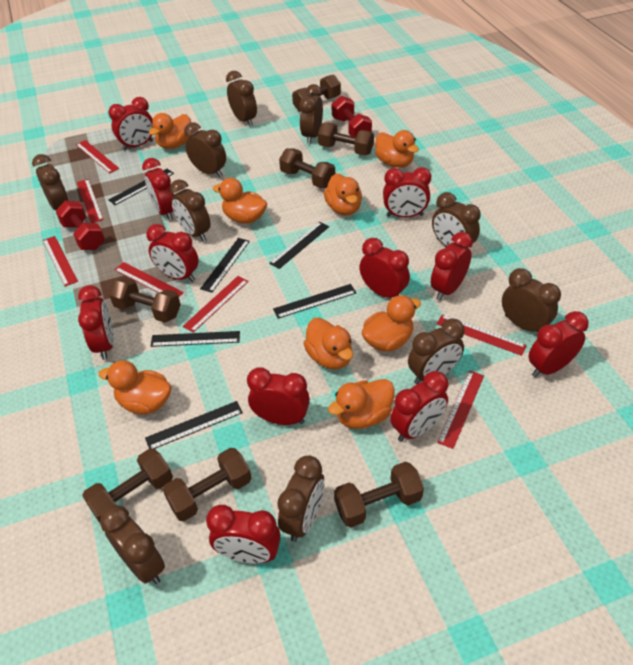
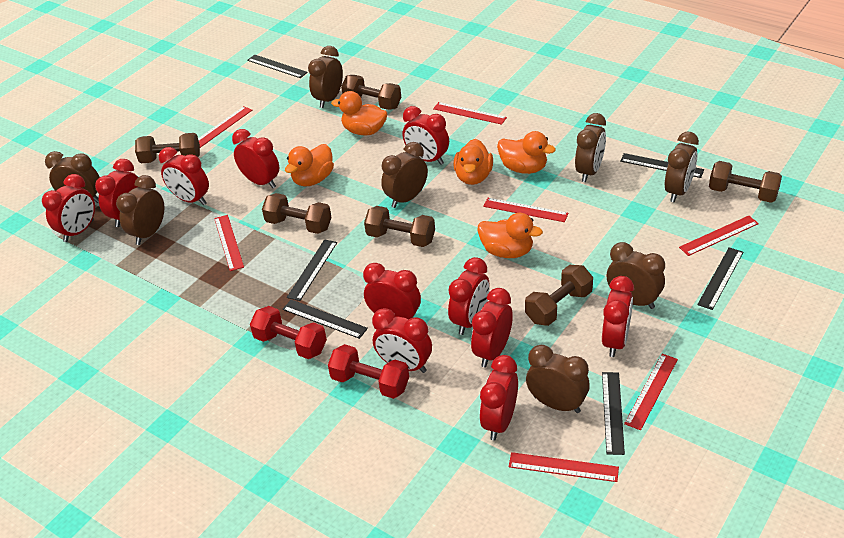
brown clock: 10 -> 8
brown dumbbell: 7 -> 6
orange duck: 8 -> 5

